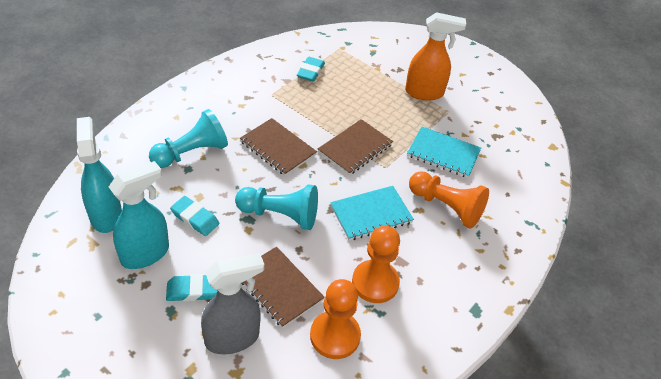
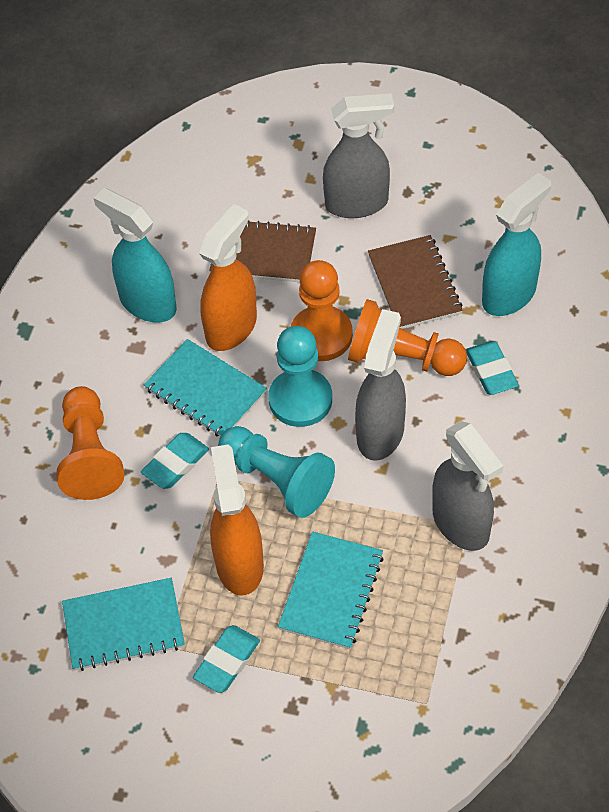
brown notebook: 3 -> 2
grey spray bottle: 1 -> 3
orange spray bottle: 1 -> 2
turquoise notebook: 2 -> 3

